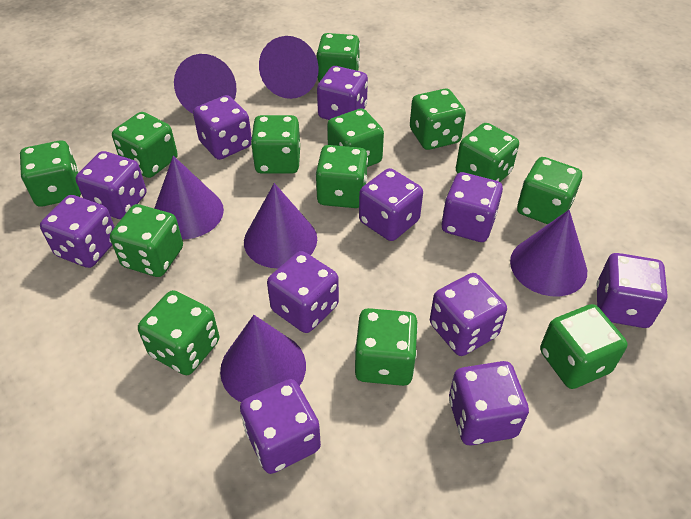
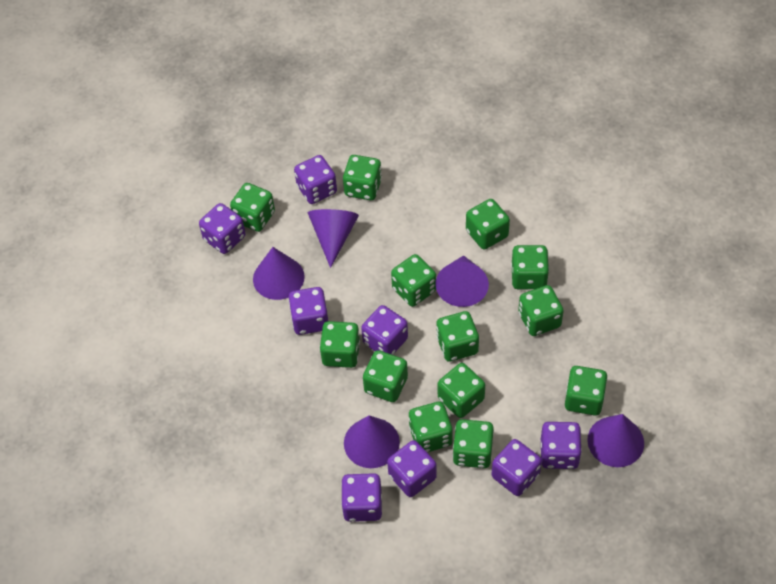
purple cone: 6 -> 5
purple dice: 11 -> 8

